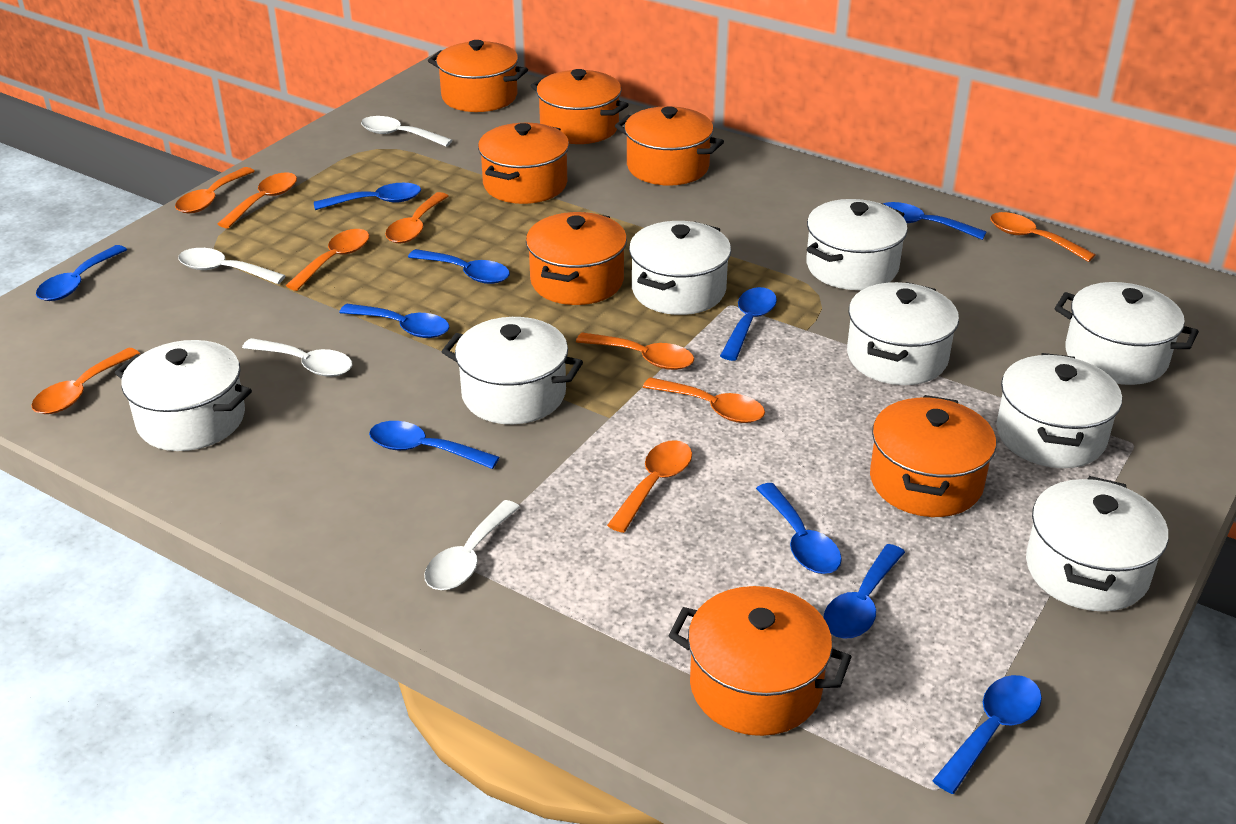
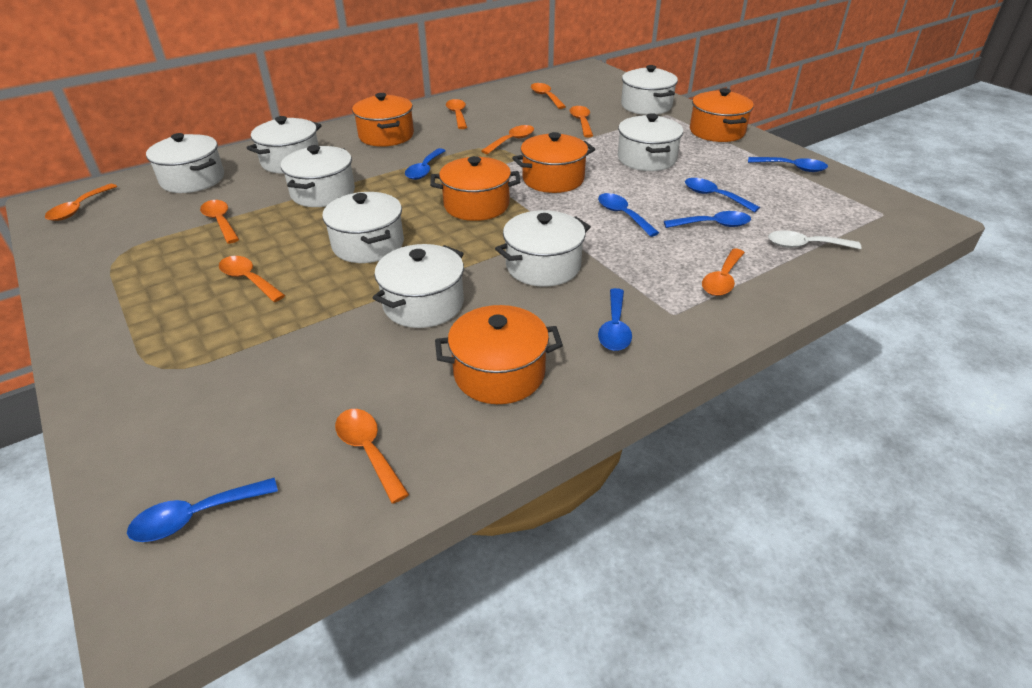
blue spoon: 10 -> 7
orange pot: 7 -> 5
white spoon: 4 -> 1

